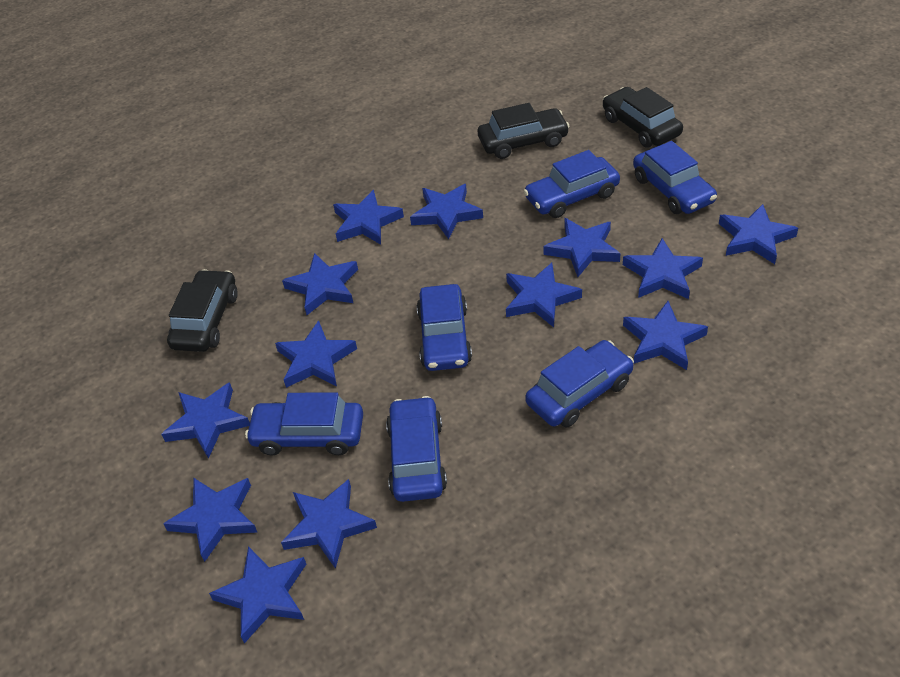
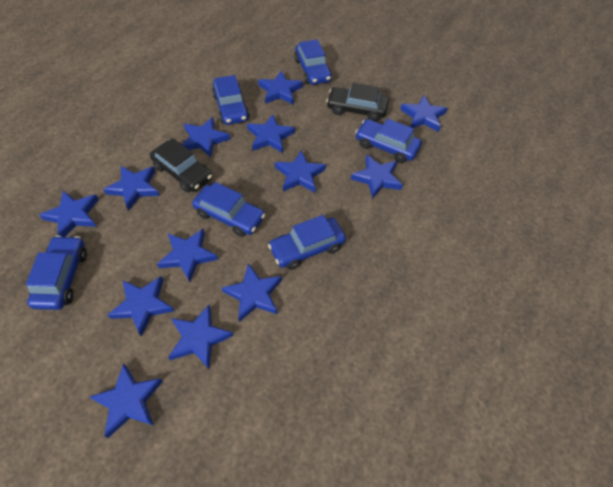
black car: 3 -> 2

